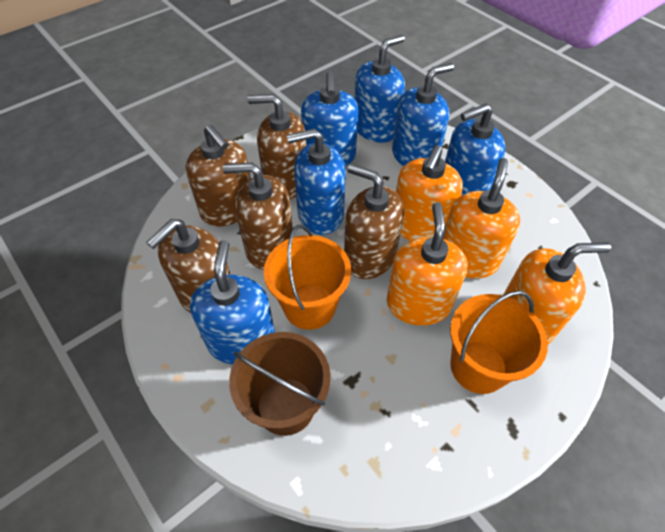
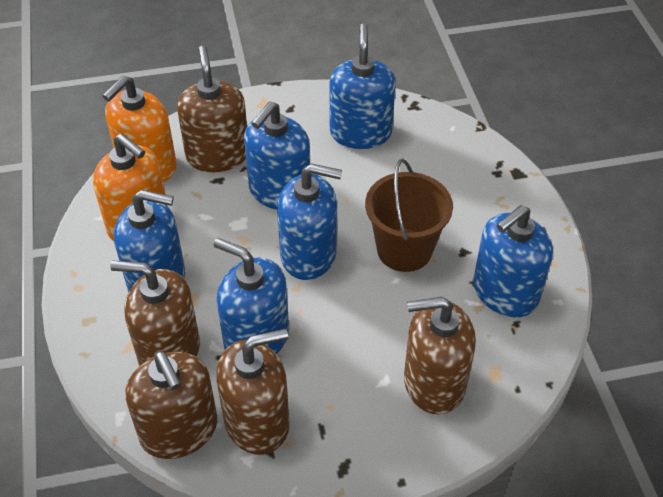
orange bucket: 2 -> 0
orange soap dispenser: 4 -> 2

